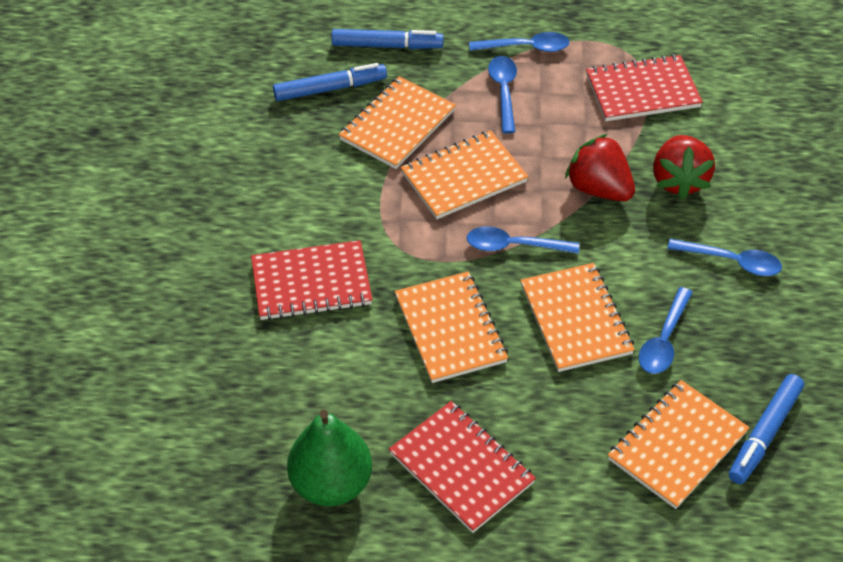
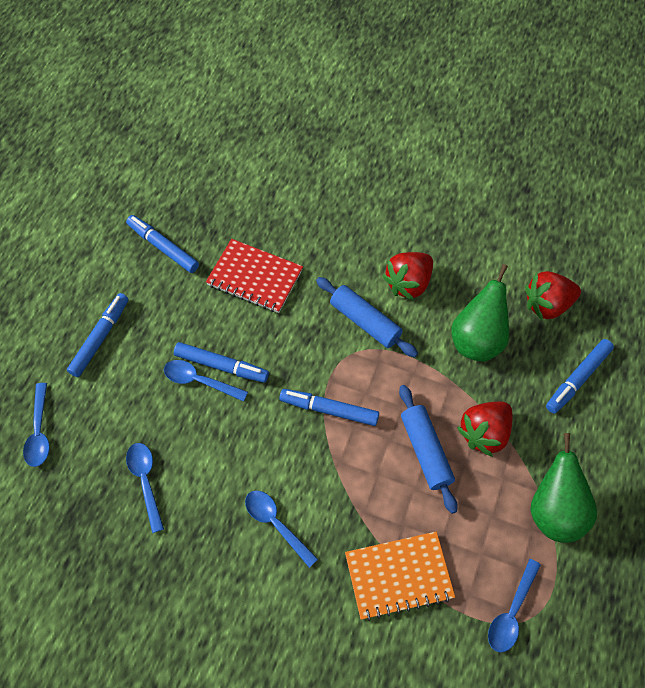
blue marker: 3 -> 5
blue rolling pin: 0 -> 2
green pear: 1 -> 2
orange notebook: 5 -> 1
red notebook: 3 -> 1
red strawberry: 2 -> 3

